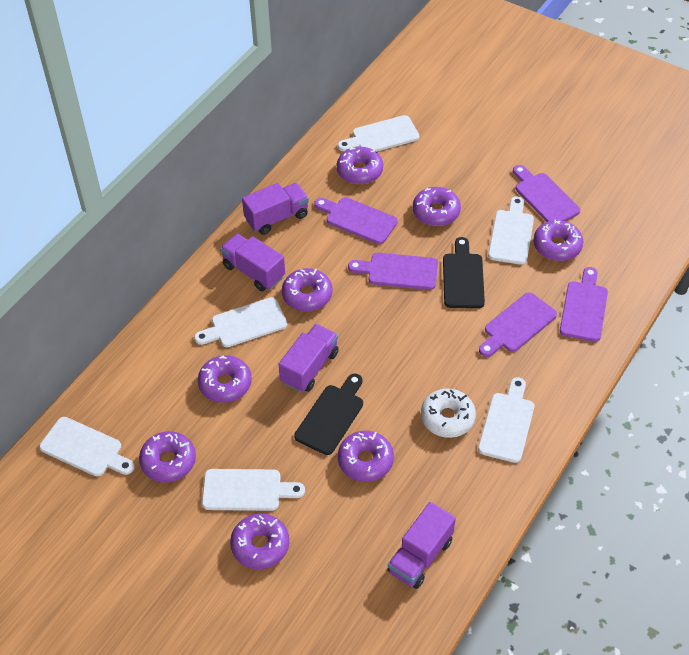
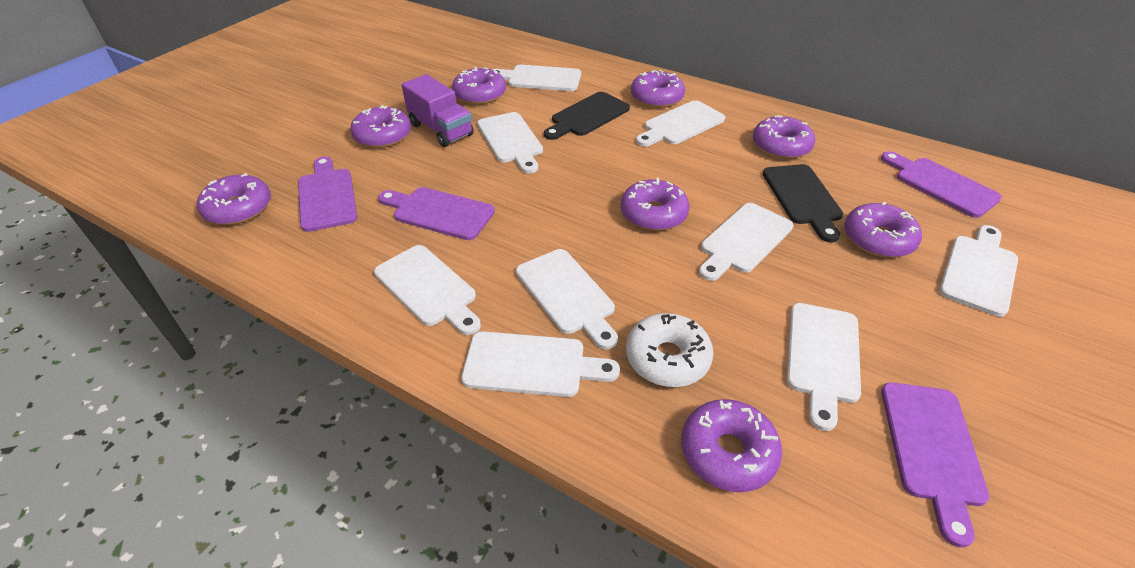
purple cutting board: 5 -> 4
purple truck: 4 -> 1
white cutting board: 6 -> 9

